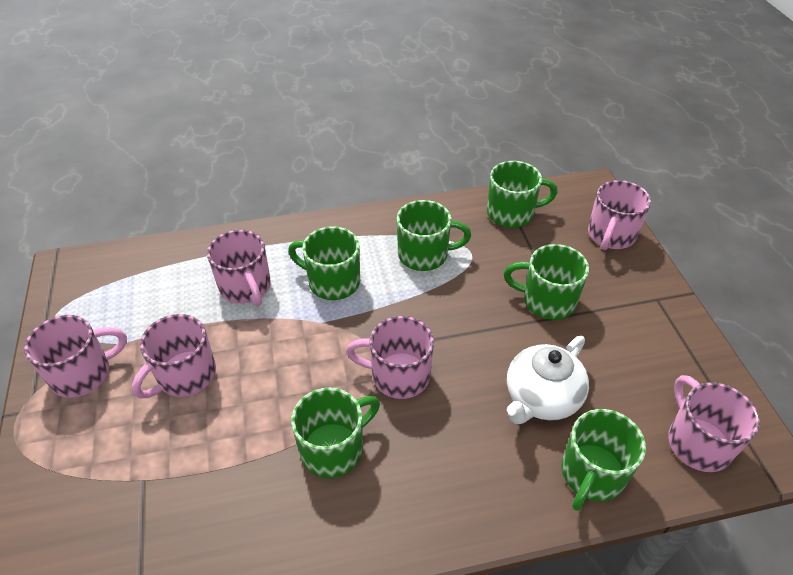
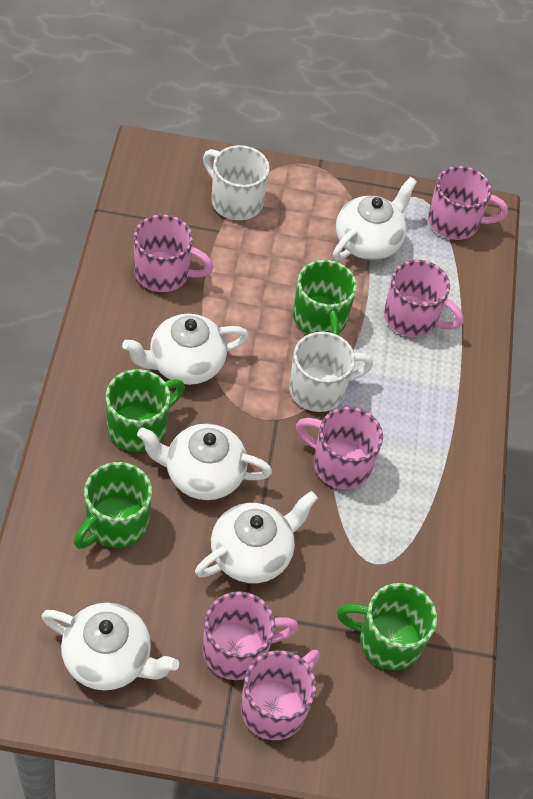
green mug: 6 -> 4
white mug: 0 -> 2
white teapot: 1 -> 5

